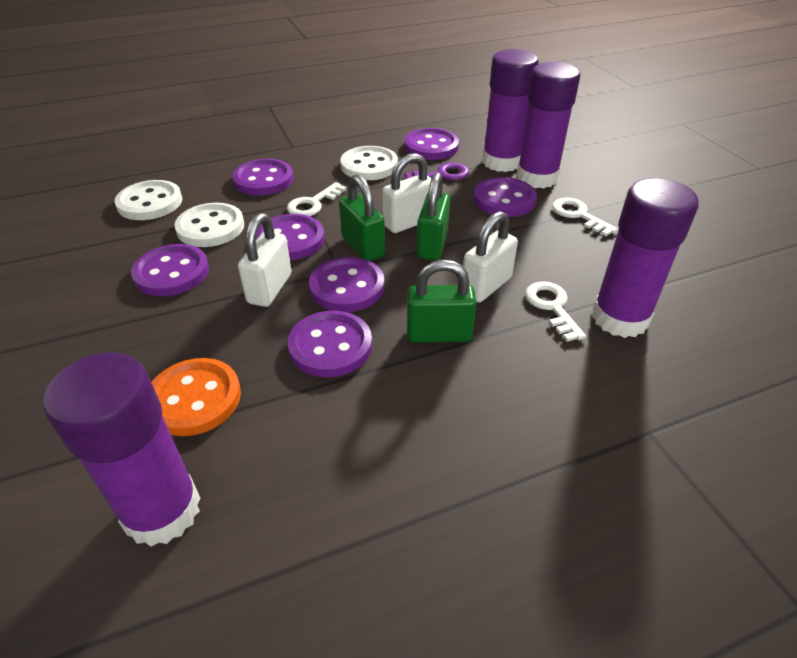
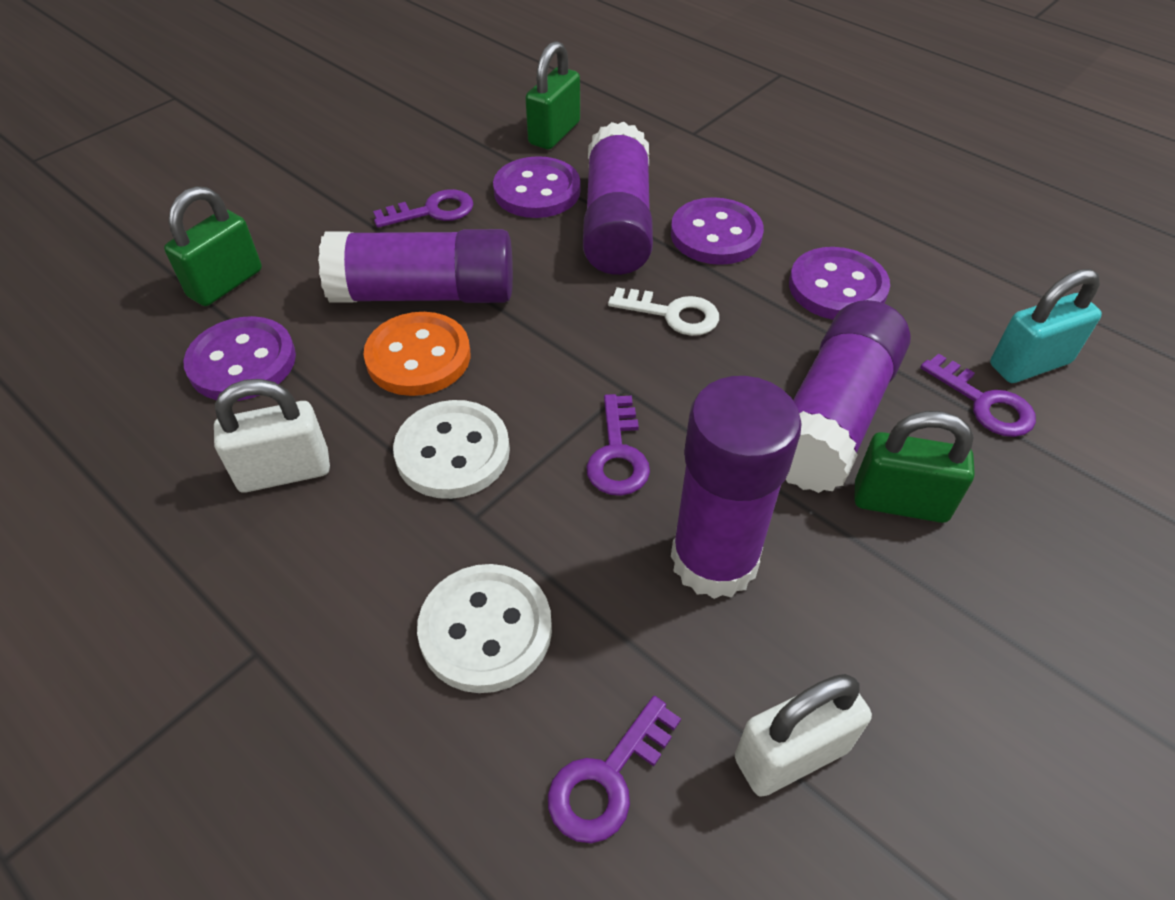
purple button: 7 -> 4
purple key: 1 -> 4
turquoise padlock: 0 -> 1
white button: 3 -> 2
white key: 3 -> 1
white padlock: 3 -> 2

